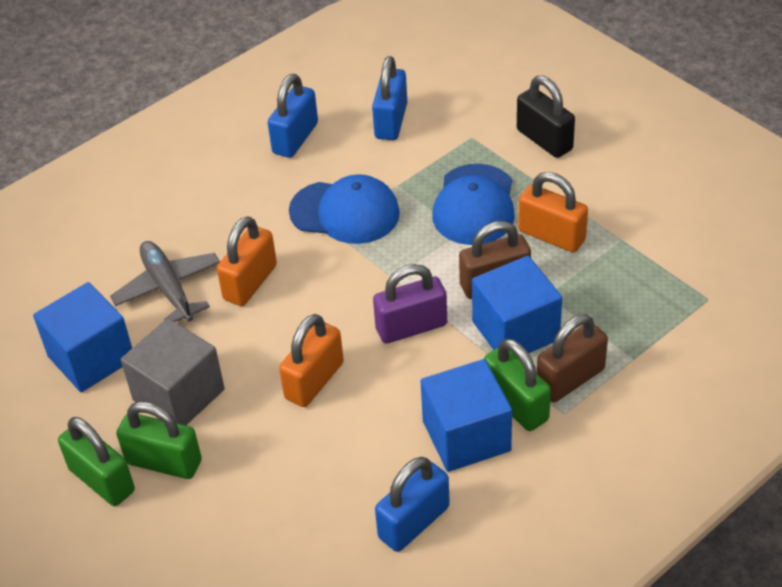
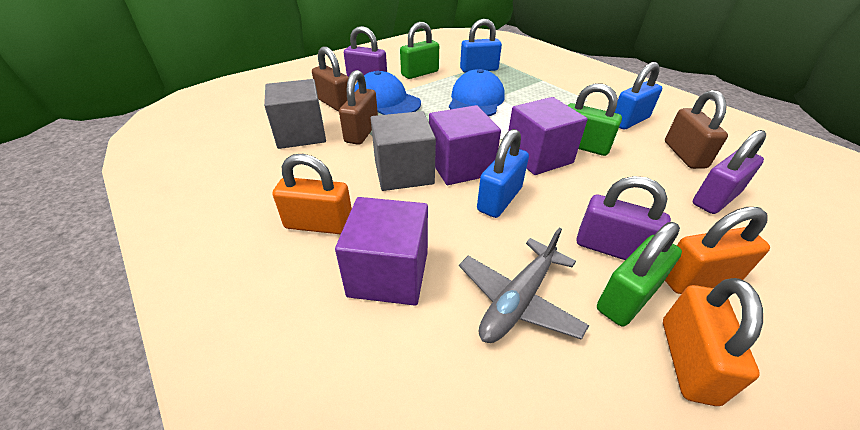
black padlock: 1 -> 0
blue cube: 3 -> 0
brown padlock: 2 -> 3
grey cube: 1 -> 2
purple cube: 0 -> 3
purple padlock: 1 -> 3

